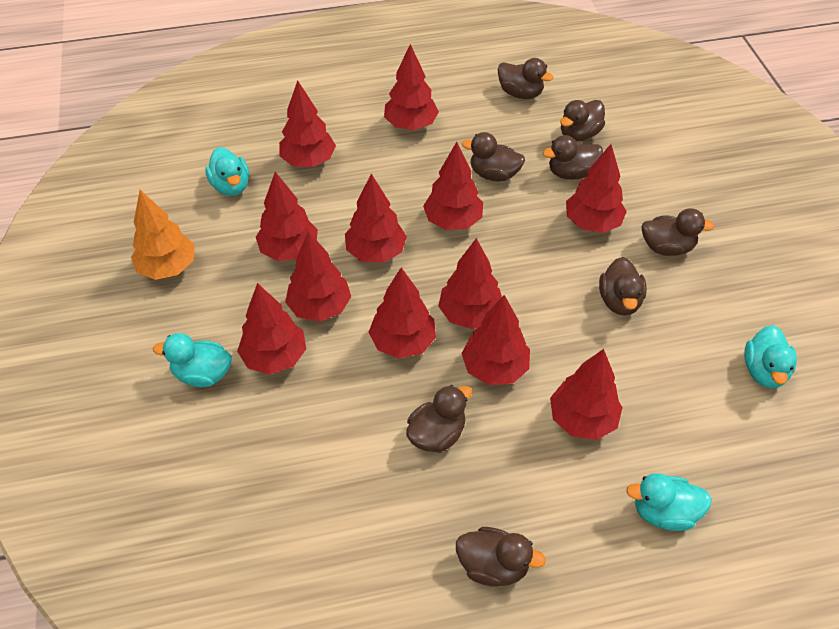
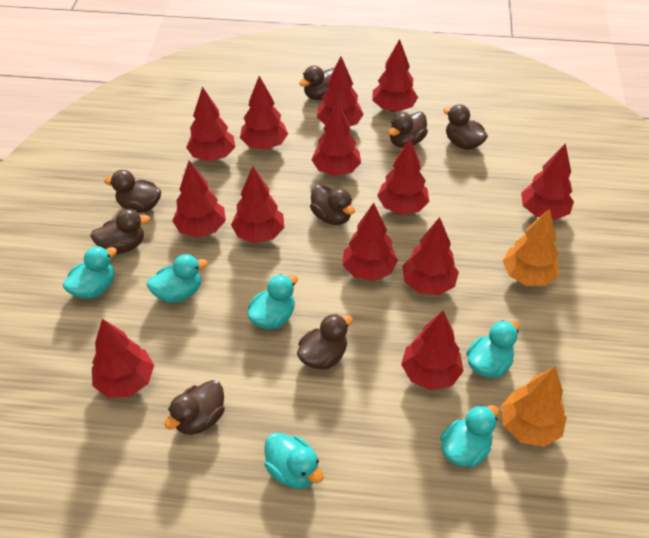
orange tree: 1 -> 2
red tree: 12 -> 13
turquoise duck: 4 -> 6

